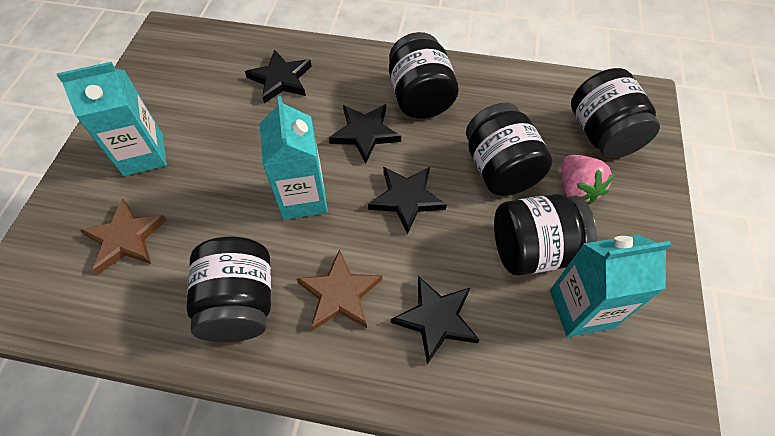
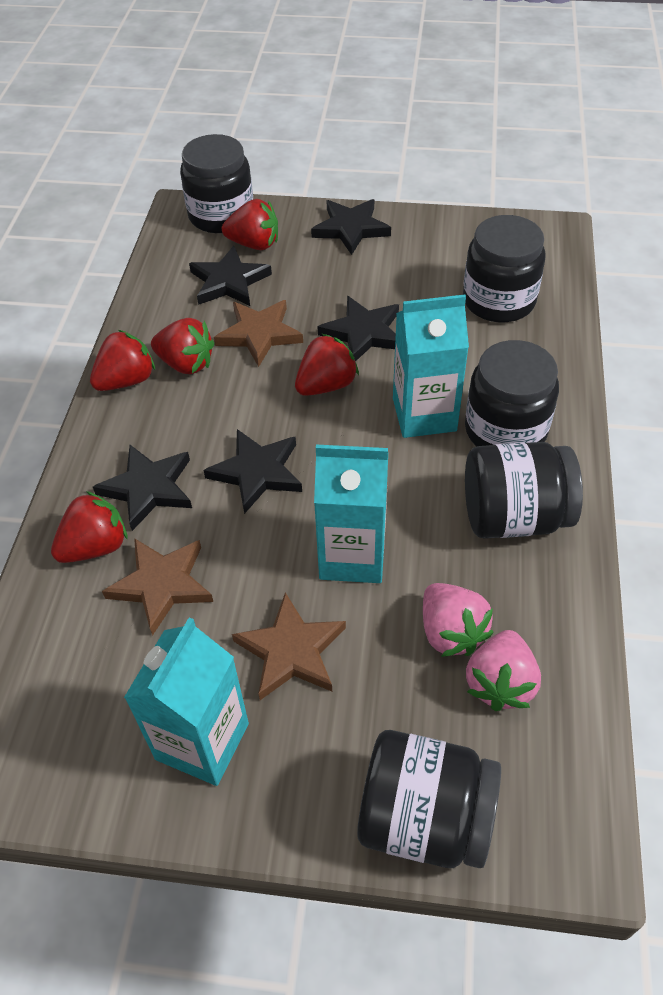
black star: 4 -> 5
brown star: 2 -> 3
pink strawberry: 1 -> 2
red strawberry: 0 -> 5

